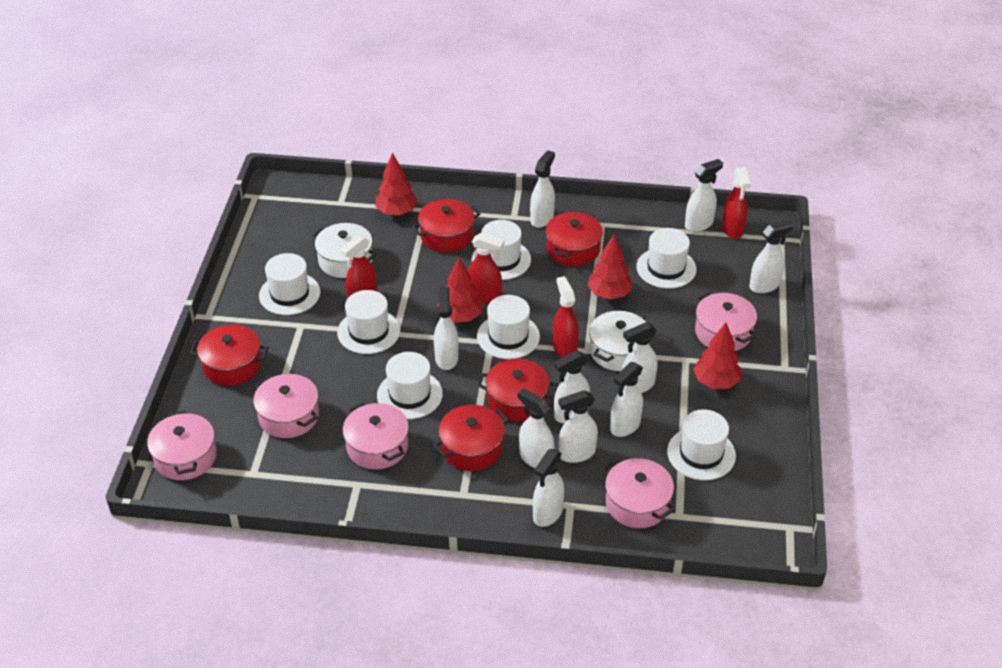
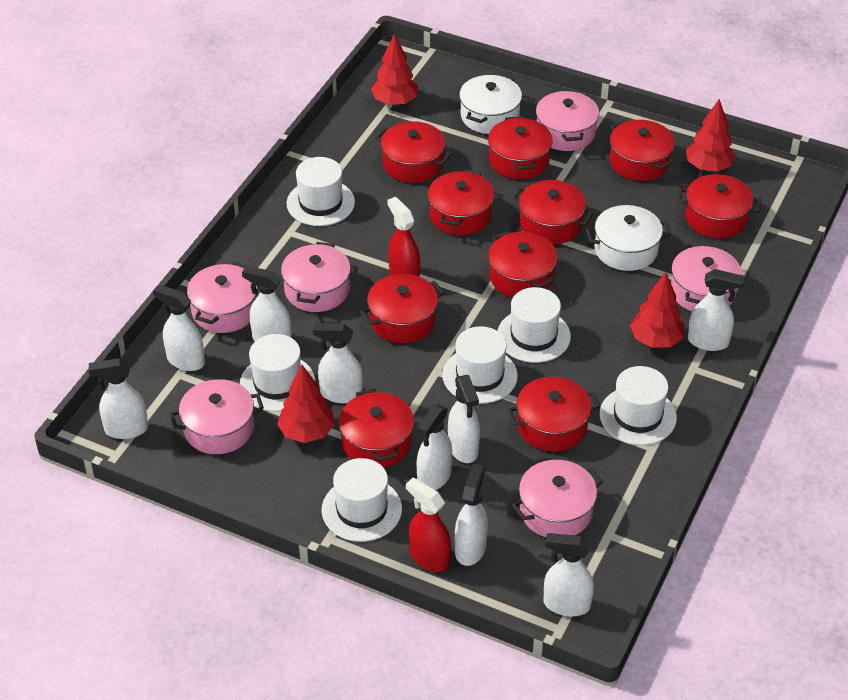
pink pot: 5 -> 6
red pot: 5 -> 10
red spray bottle: 4 -> 2
white hat: 7 -> 6
white spray bottle: 10 -> 9

